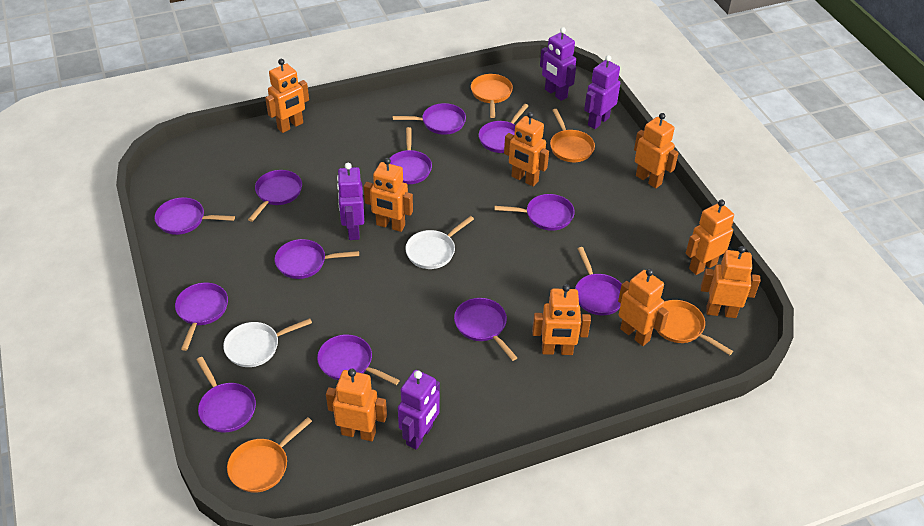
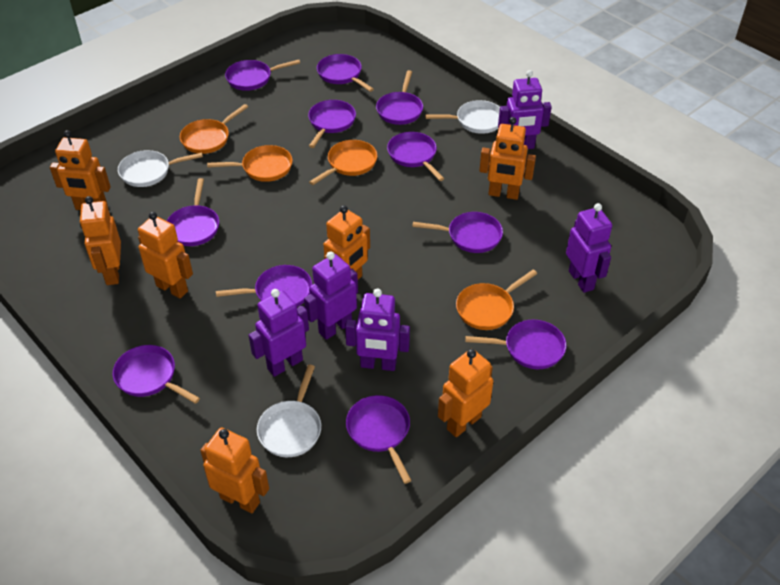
orange robot: 9 -> 7
purple pan: 12 -> 11
purple robot: 4 -> 5
white pan: 2 -> 3

